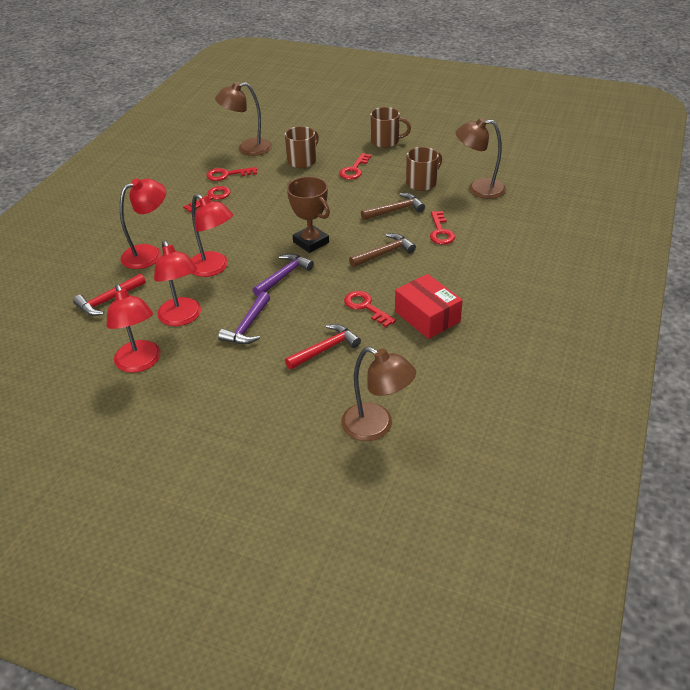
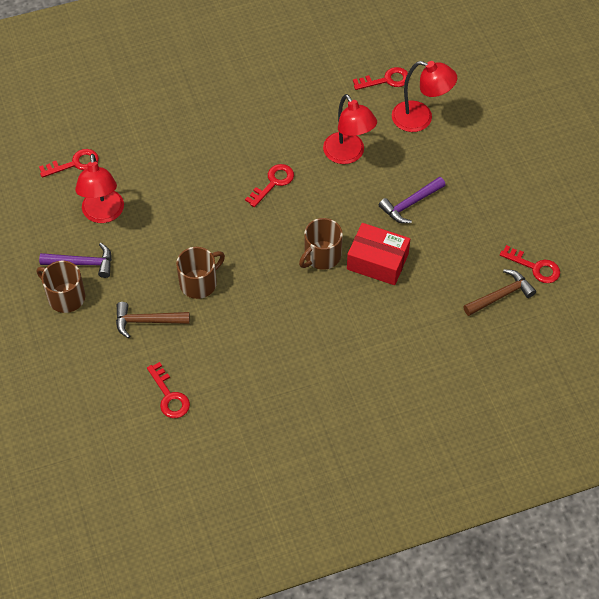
brown lamp: 3 -> 0
brown trophy: 1 -> 0
red hammer: 2 -> 0
red lamp: 4 -> 3

